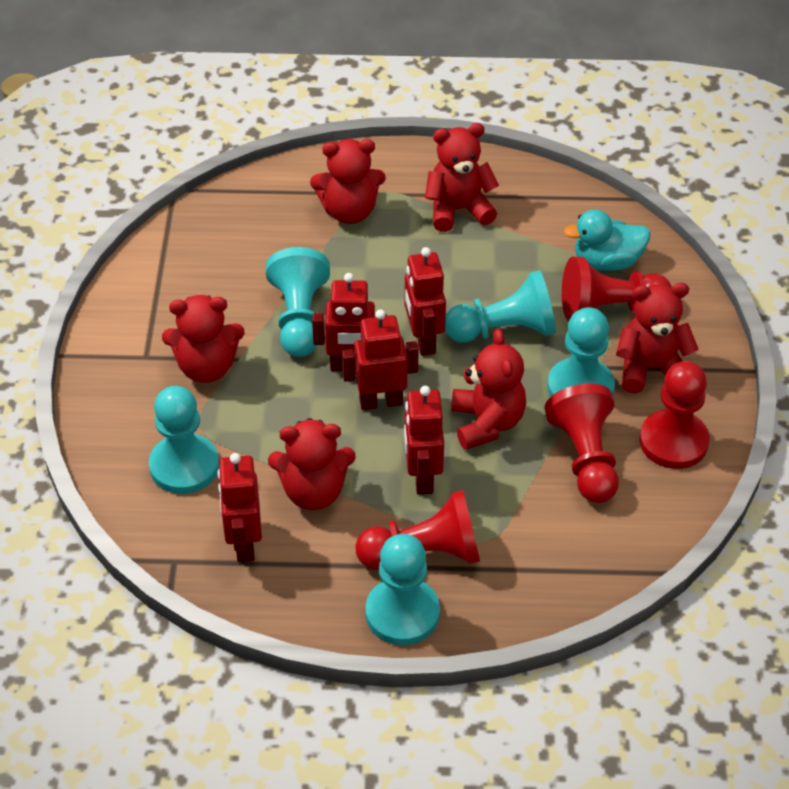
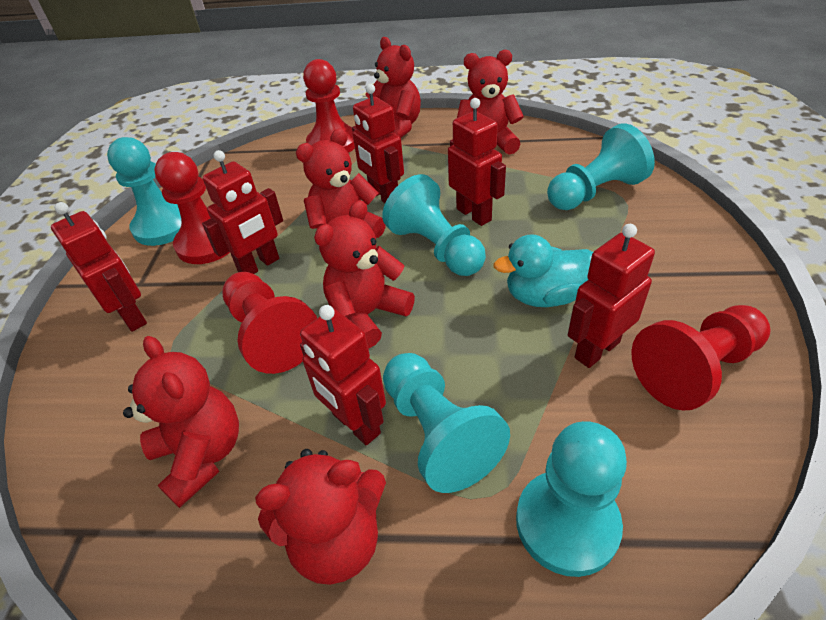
red robot: 5 -> 6

